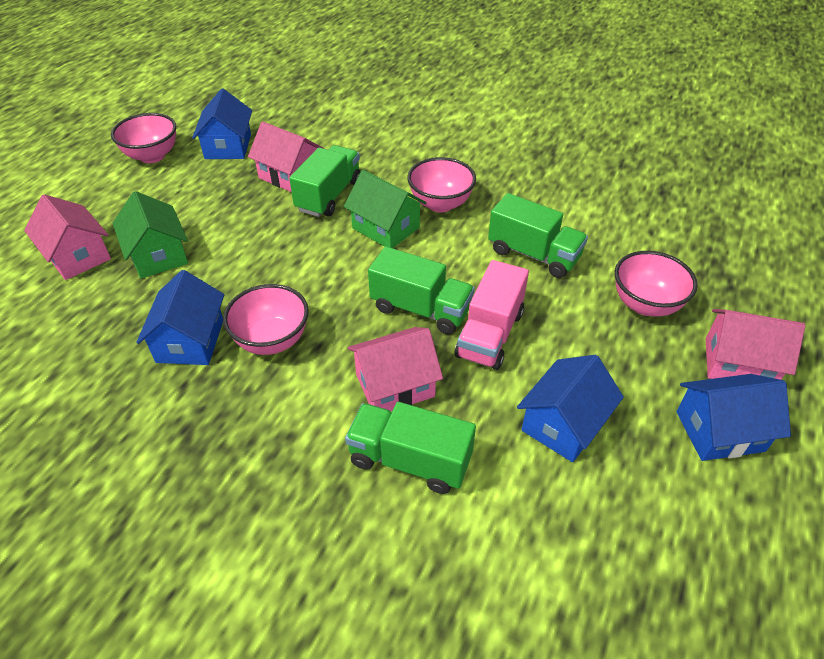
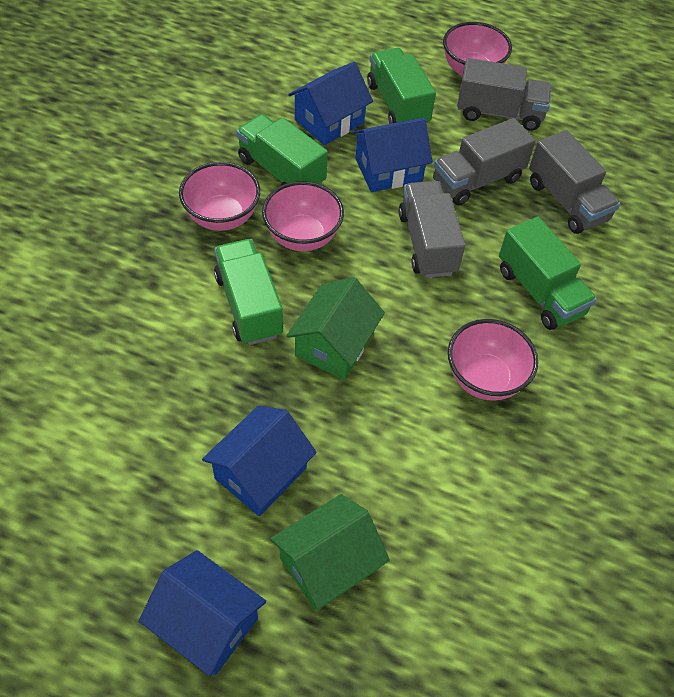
grey truck: 0 -> 4
pink house: 4 -> 0
pink truck: 1 -> 0

